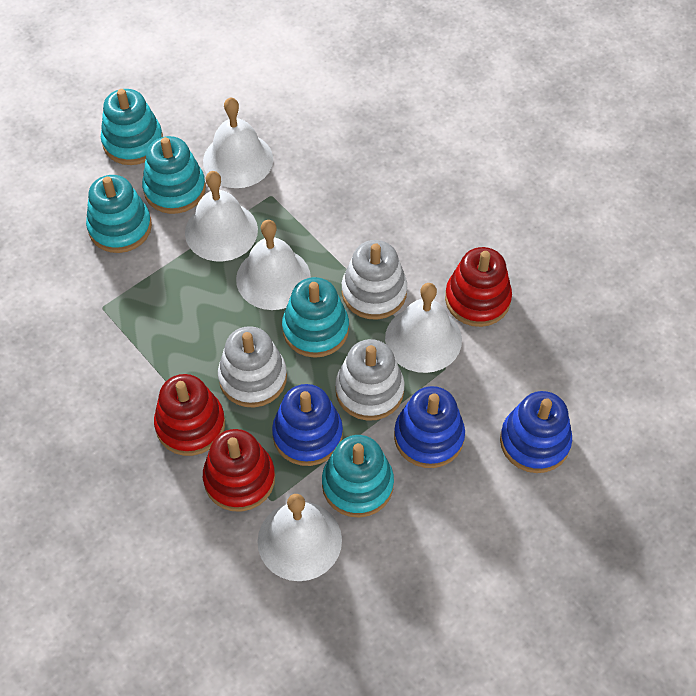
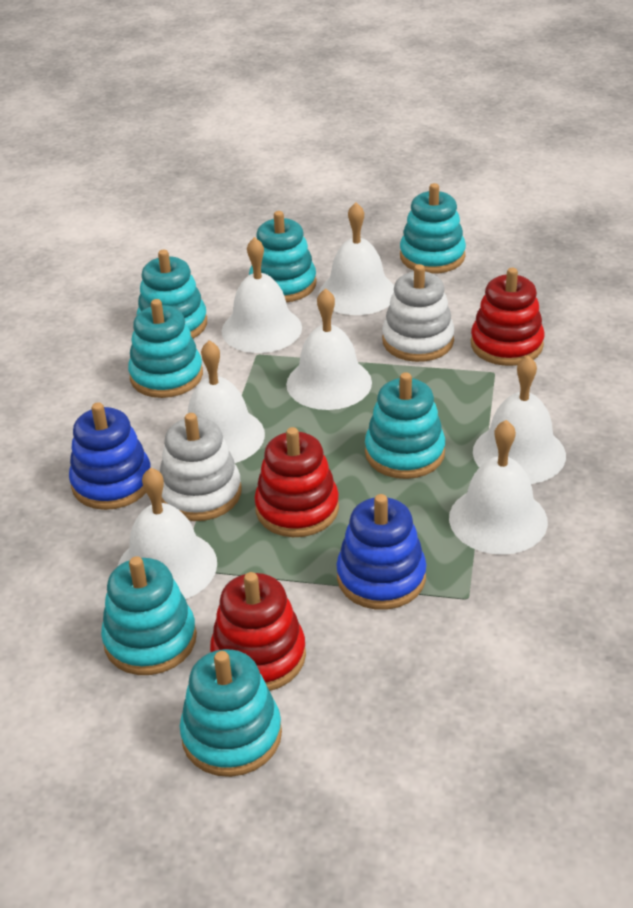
blue stacking toy: 3 -> 2
turquoise stacking toy: 5 -> 7
white bell: 5 -> 7
white stacking toy: 3 -> 2

